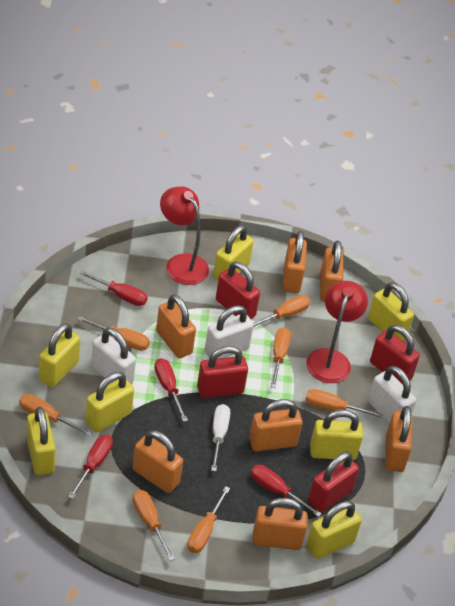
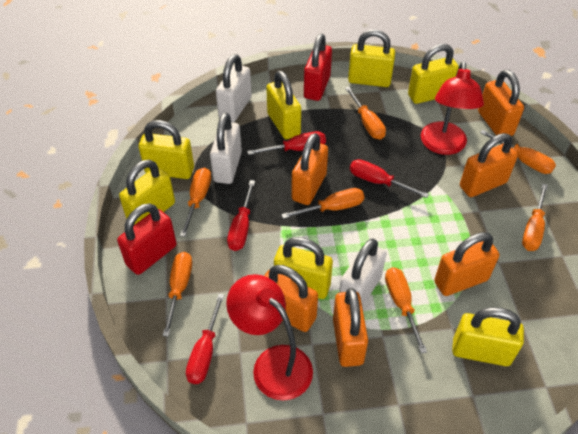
orange padlock: 7 -> 6
red padlock: 4 -> 2
white screwdriver: 1 -> 0

